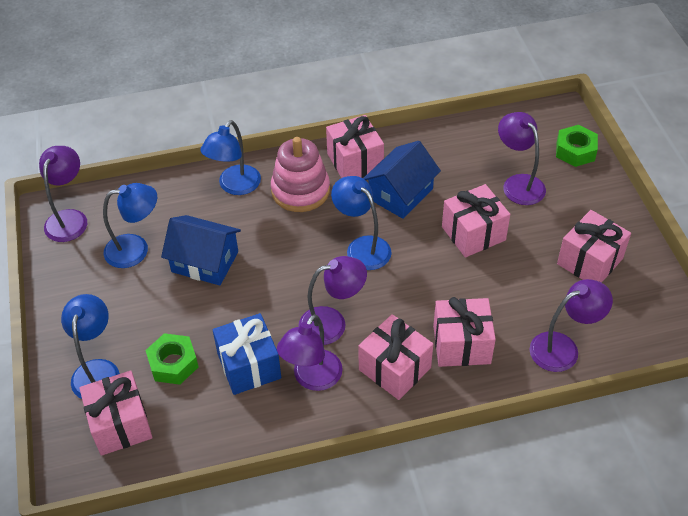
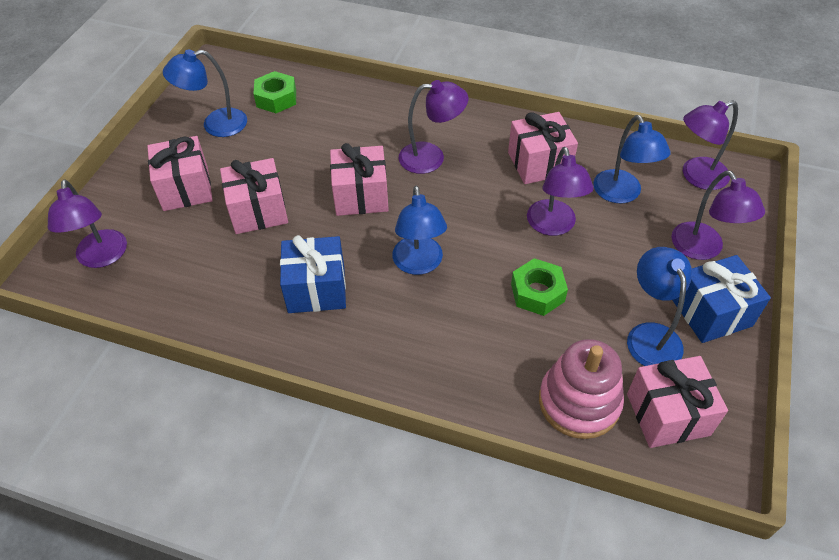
blue gift: 1 -> 2
blue house: 2 -> 0
pink gift: 6 -> 5

